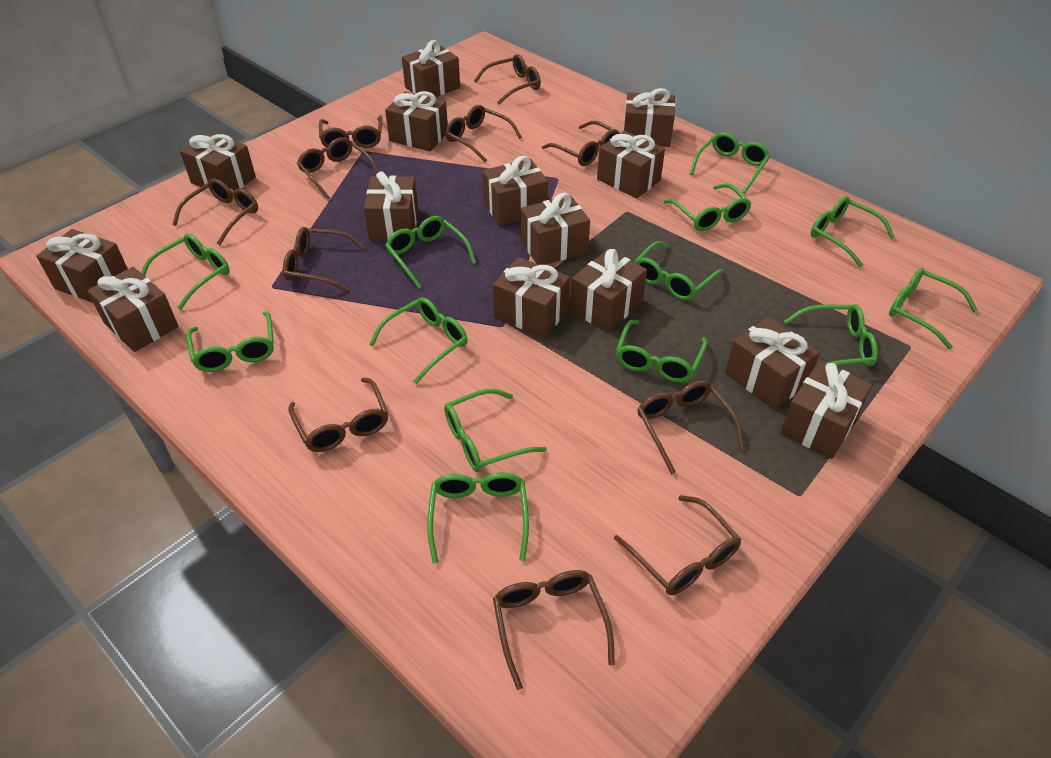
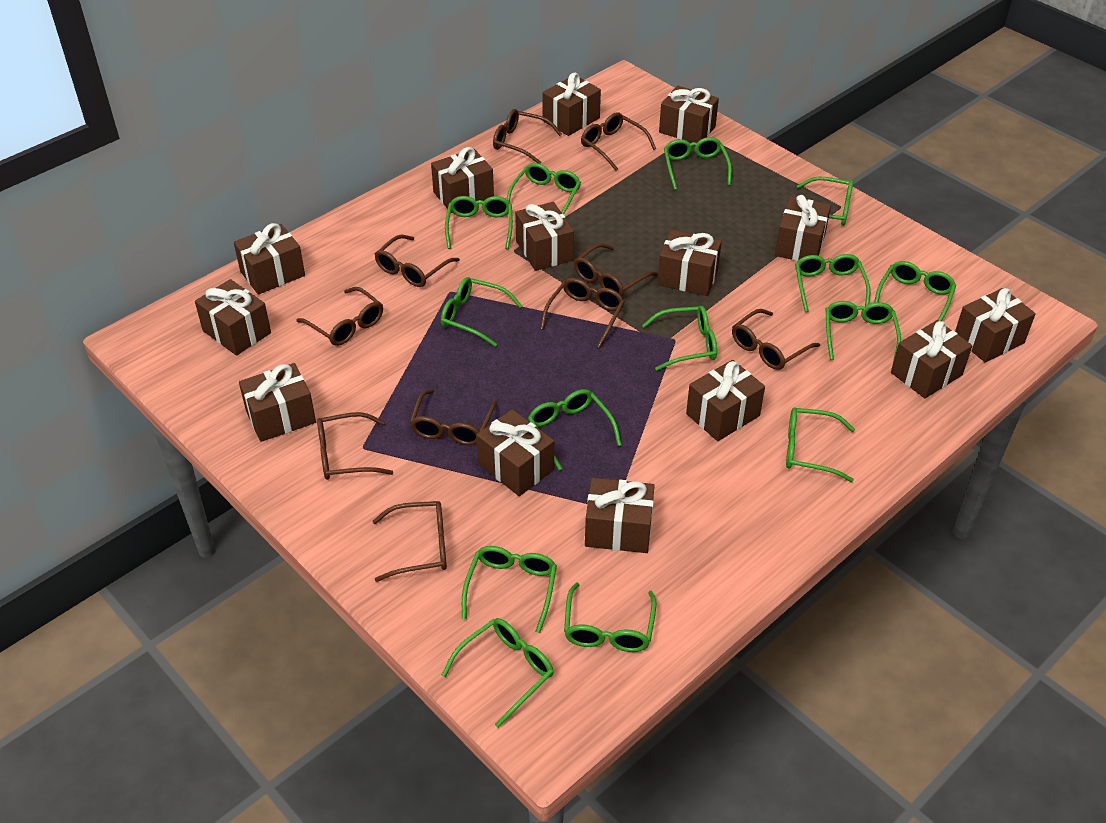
brown glasses: 11 -> 10
green glasses: 13 -> 14

